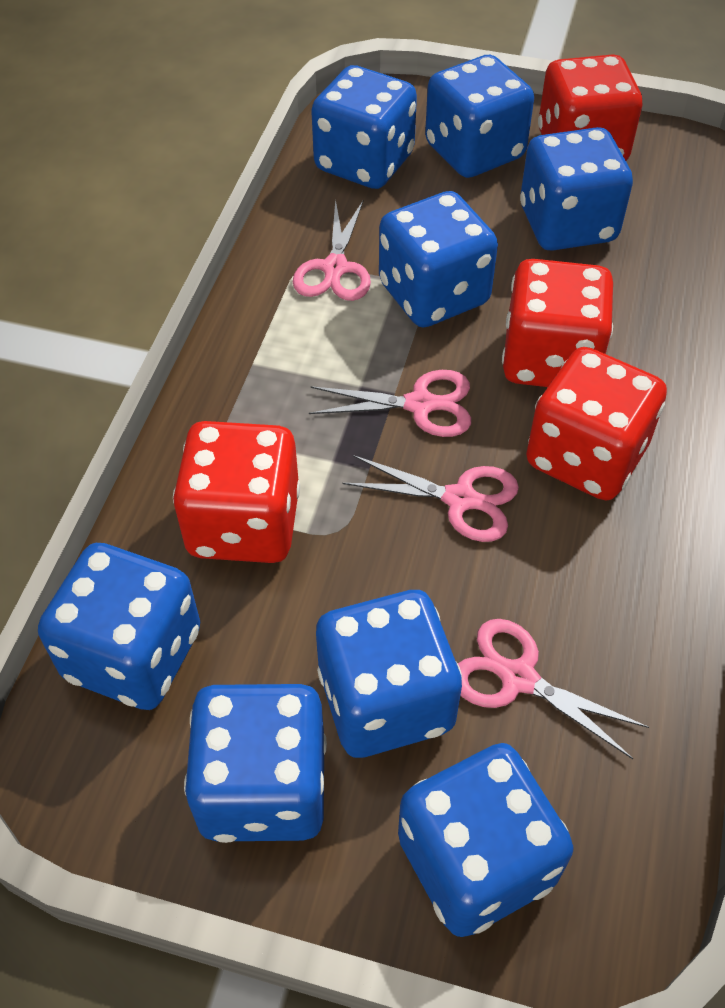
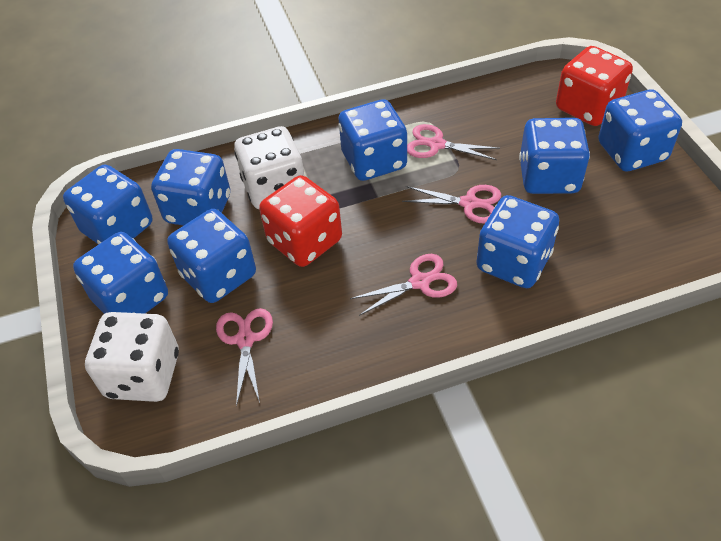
red dice: 4 -> 2
white dice: 0 -> 2

